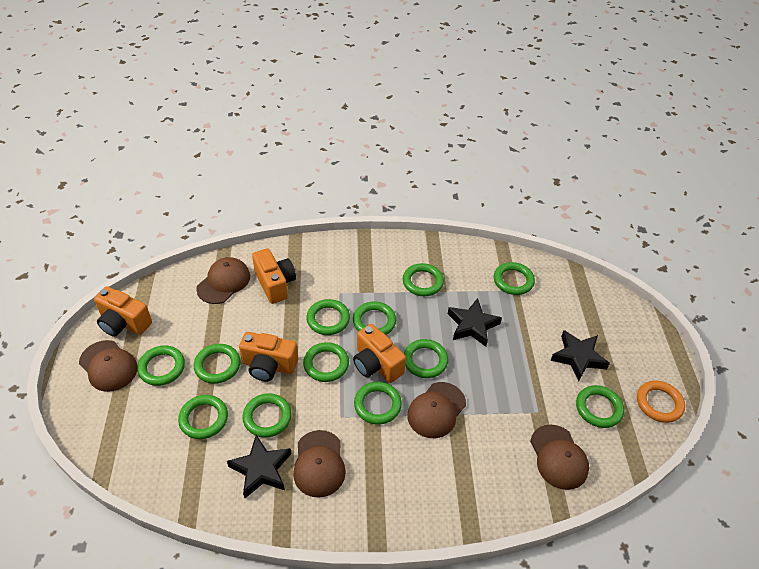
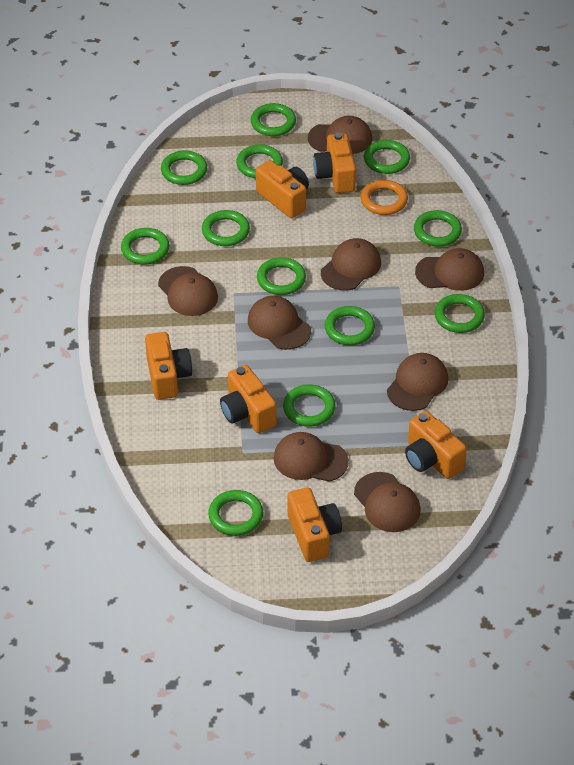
black star: 3 -> 0
brown cap: 5 -> 8
orange camera: 4 -> 6

